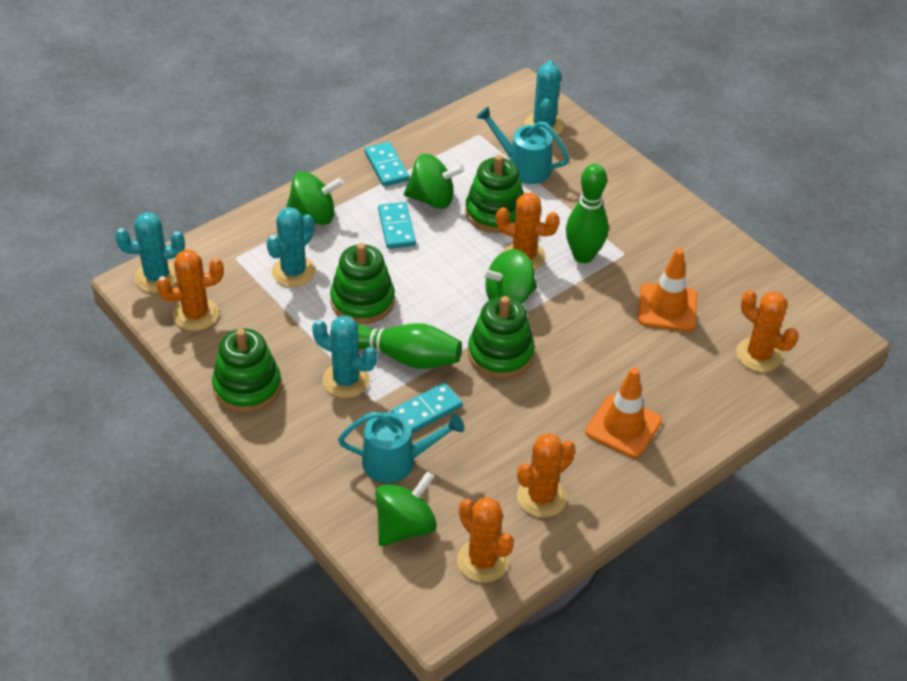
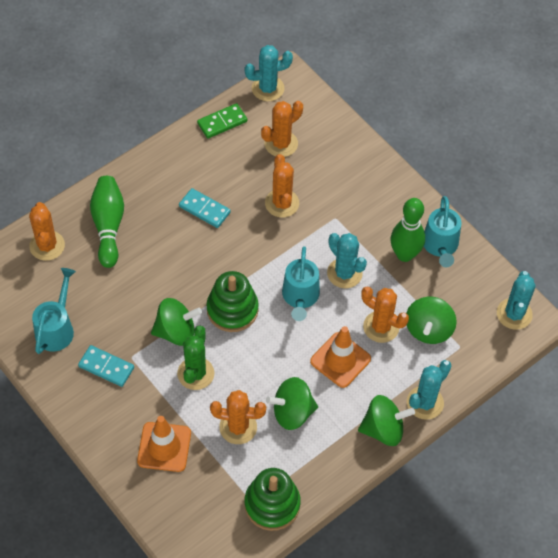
green cactus: 0 -> 1
green domino: 0 -> 1
green stacking toy: 4 -> 2
turquoise domino: 3 -> 2
turquoise watering can: 2 -> 3

